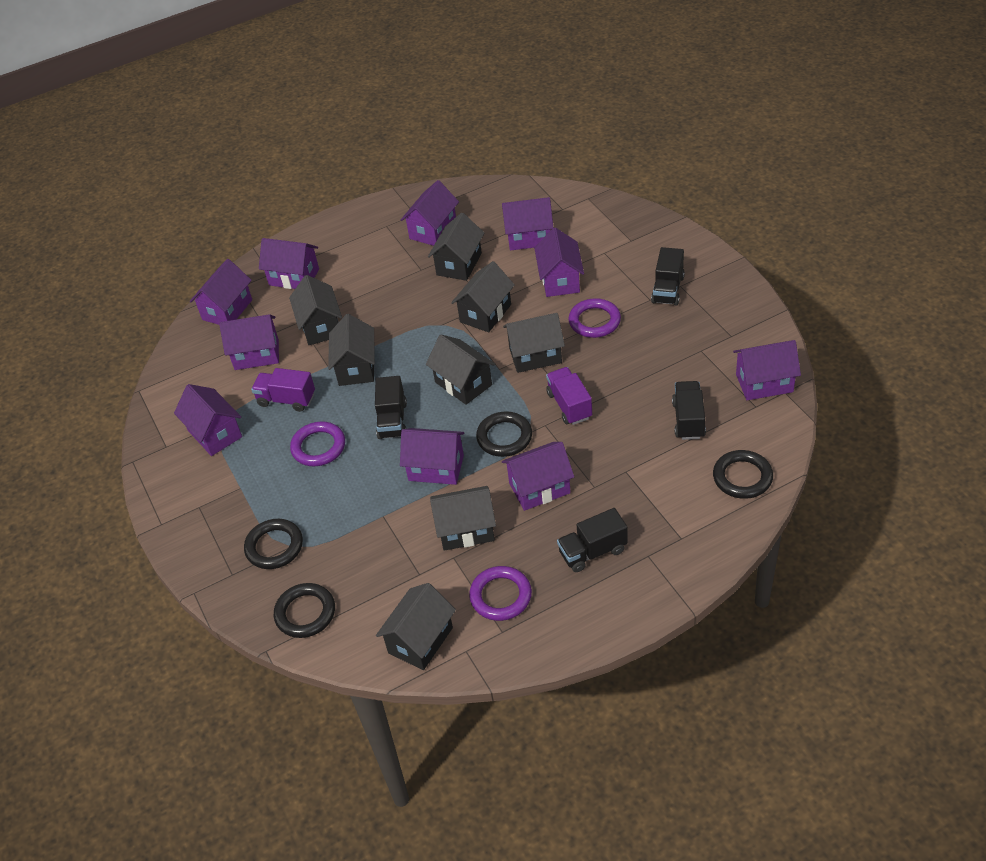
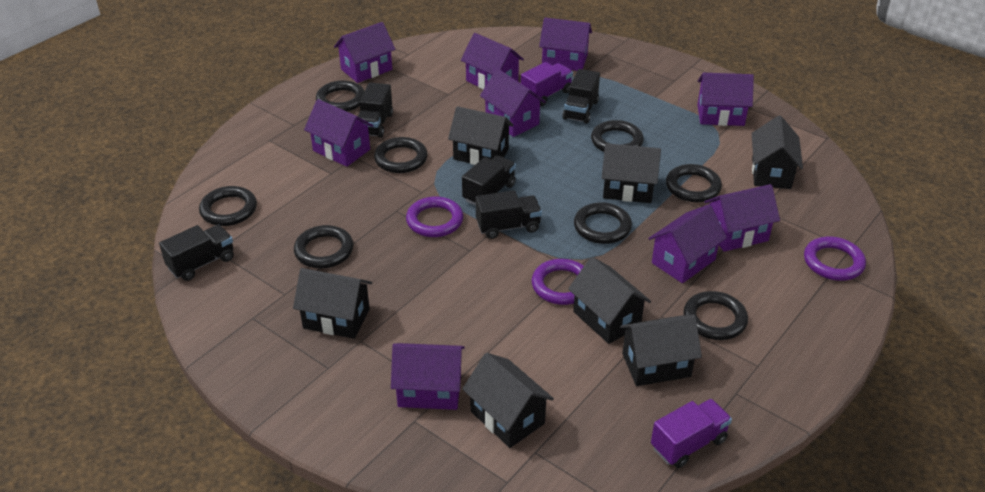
black house: 8 -> 7
black ring: 4 -> 8
black truck: 4 -> 5
purple house: 10 -> 9

